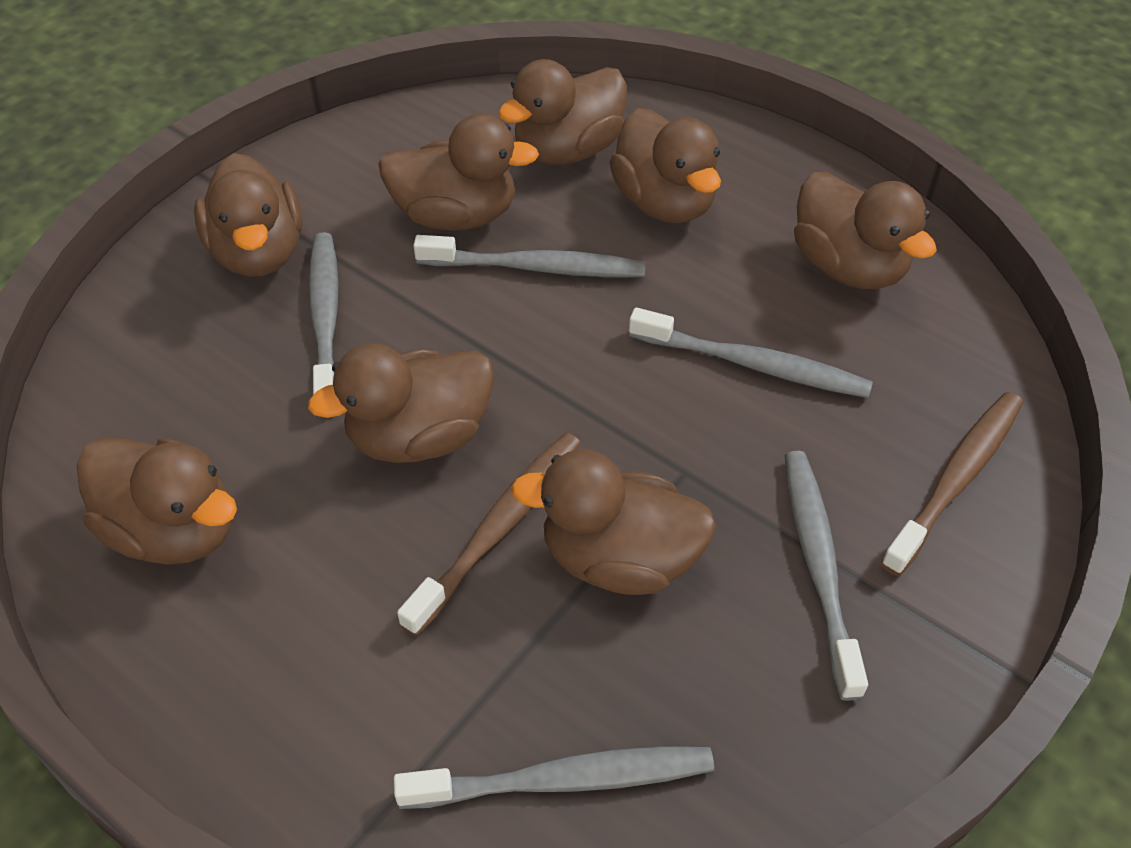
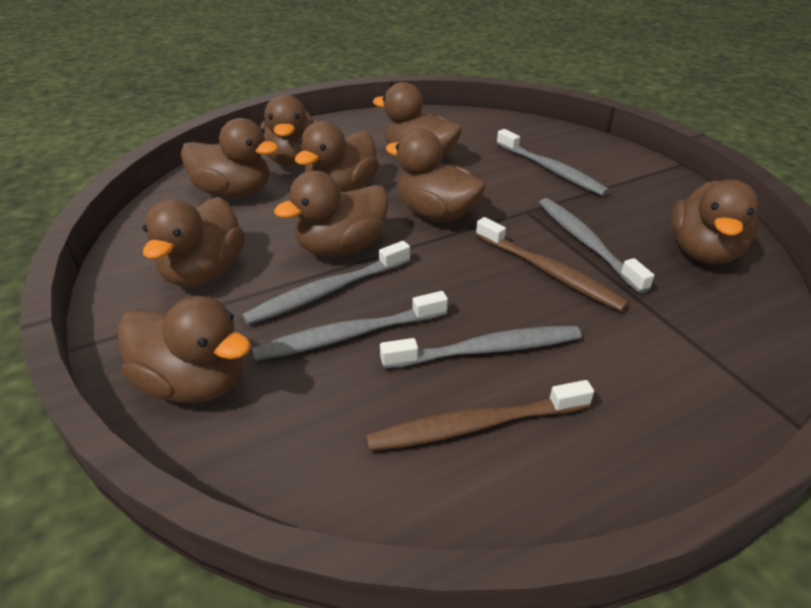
brown duck: 8 -> 9

